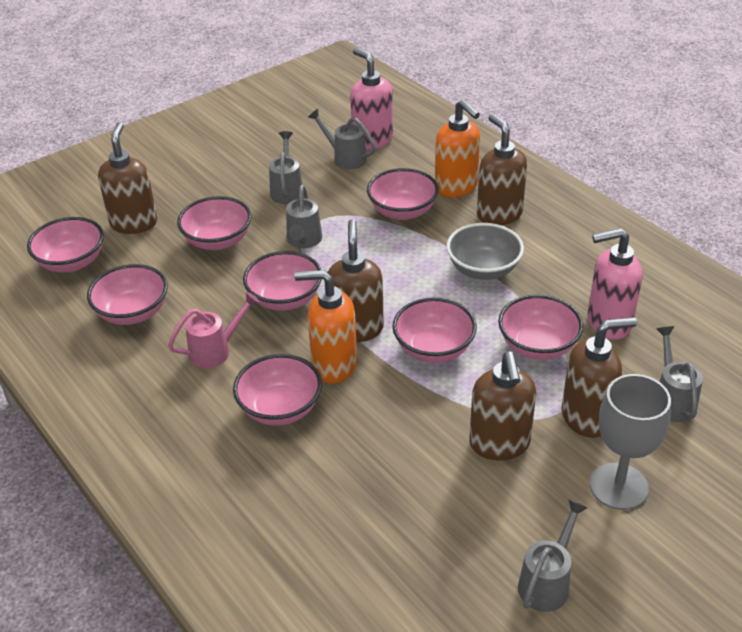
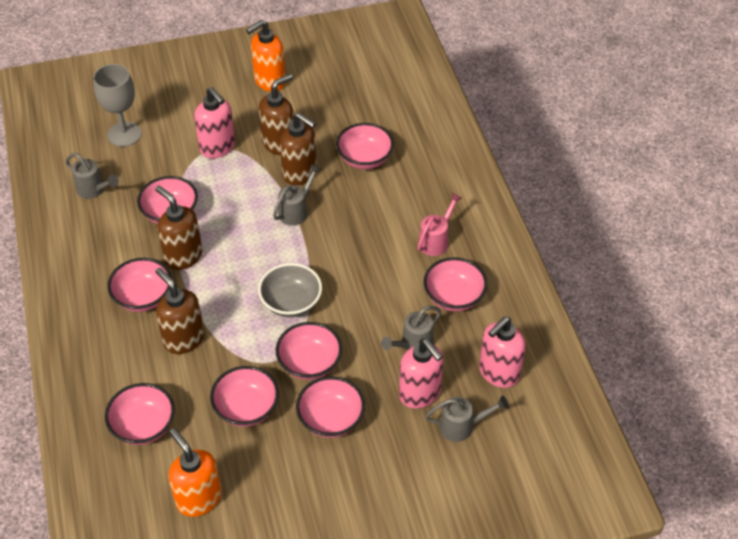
brown soap dispenser: 5 -> 4
grey watering can: 5 -> 4
pink soap dispenser: 2 -> 3

